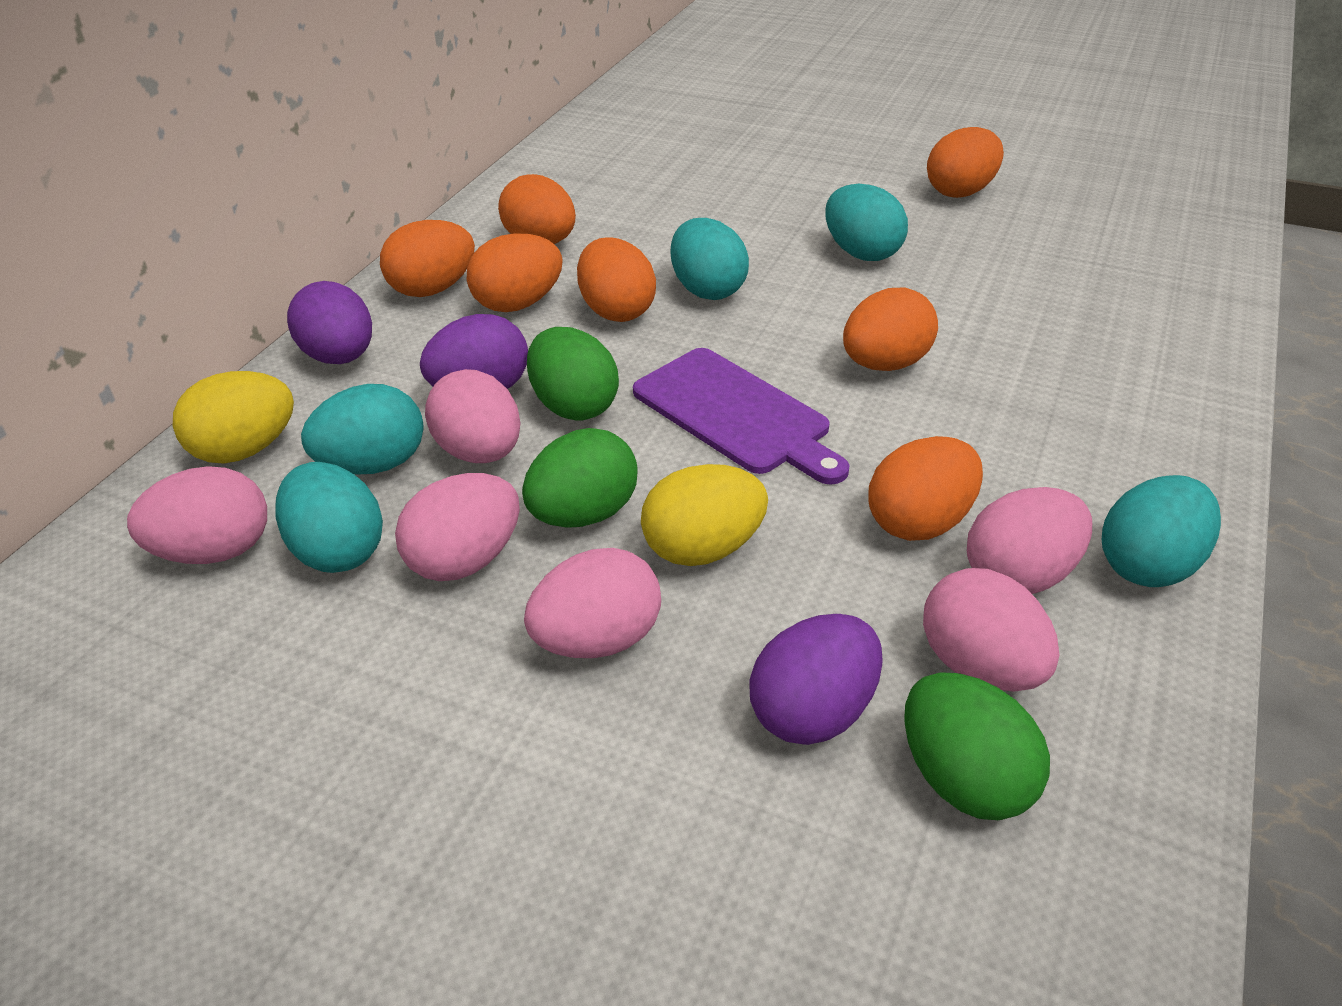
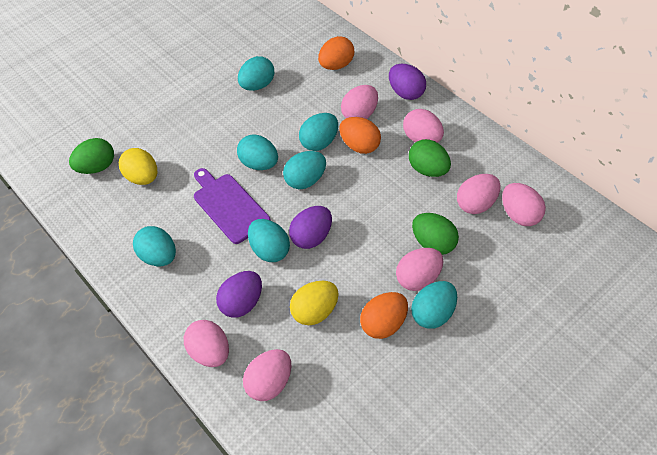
orange egg: 7 -> 3
pink egg: 6 -> 7
turquoise egg: 5 -> 7

